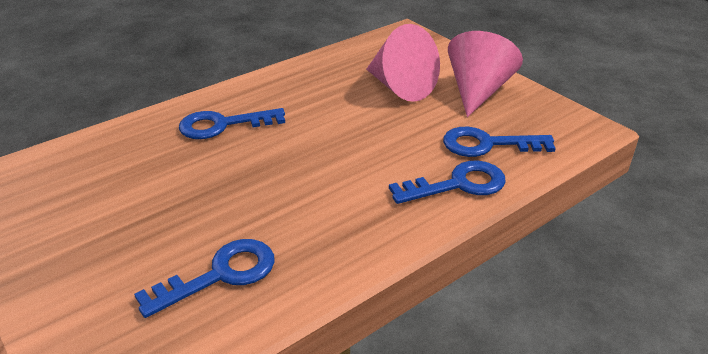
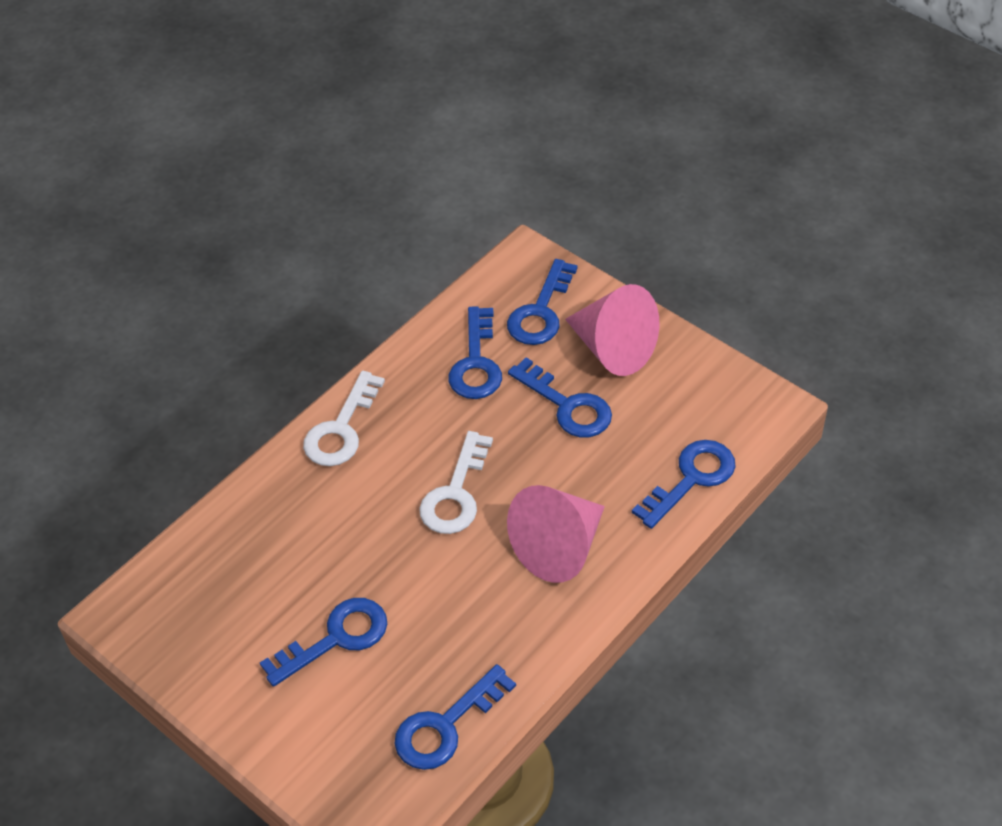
blue key: 4 -> 6
white key: 0 -> 2

